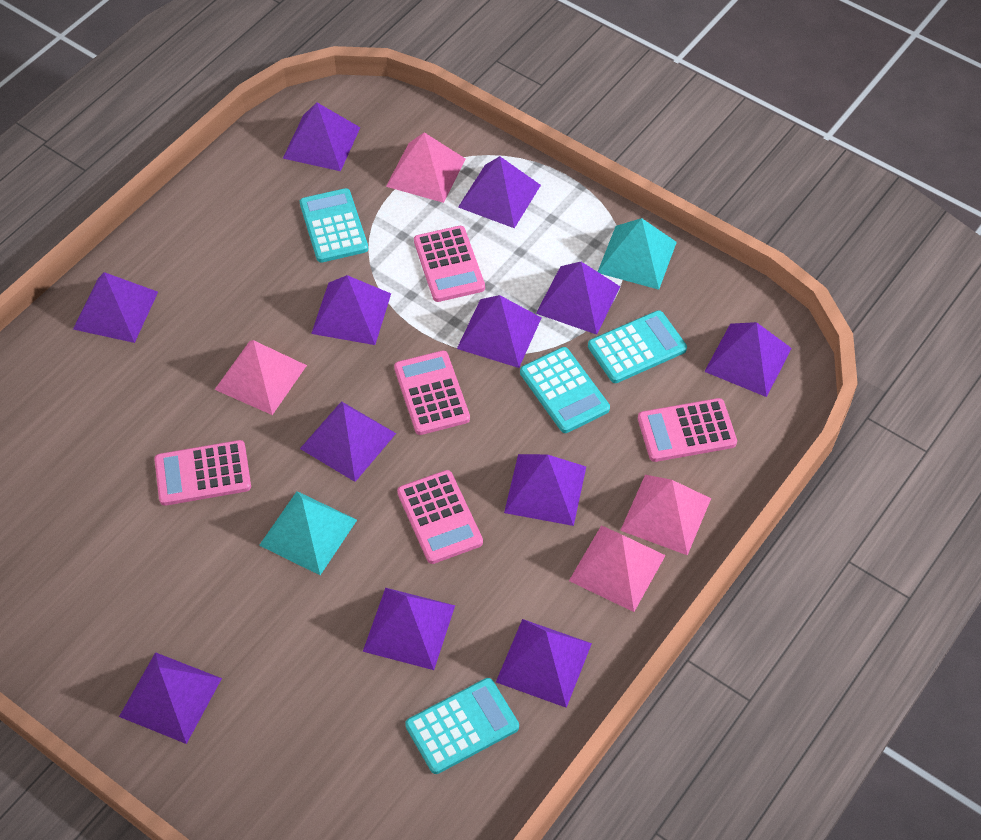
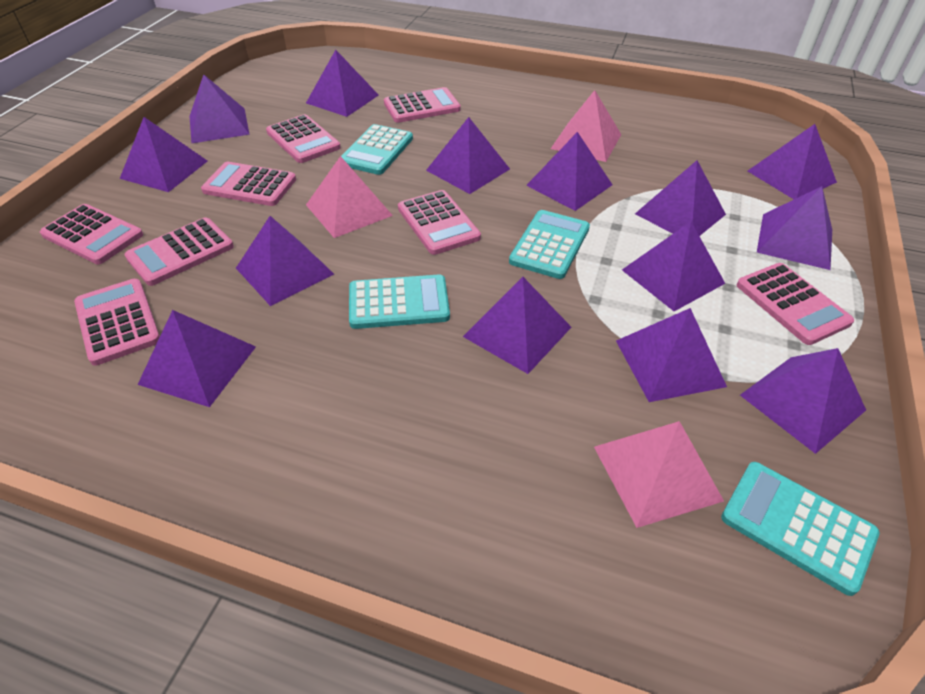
pink calculator: 5 -> 8
pink pyramid: 4 -> 3
purple pyramid: 12 -> 14
turquoise pyramid: 2 -> 0

